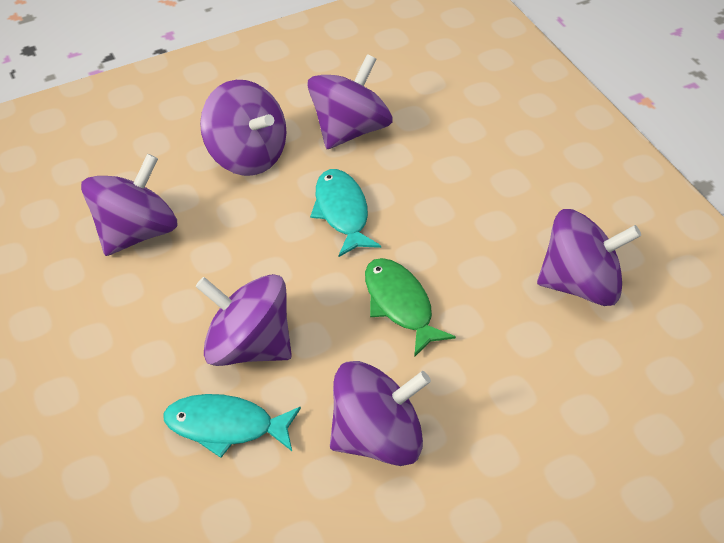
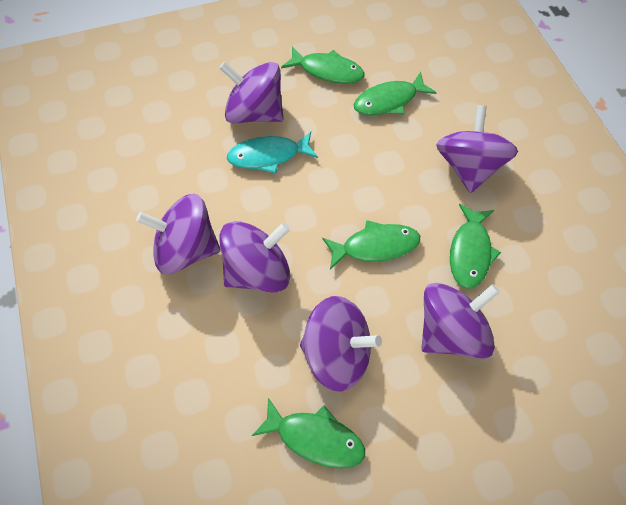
green fish: 1 -> 5
turquoise fish: 2 -> 1

